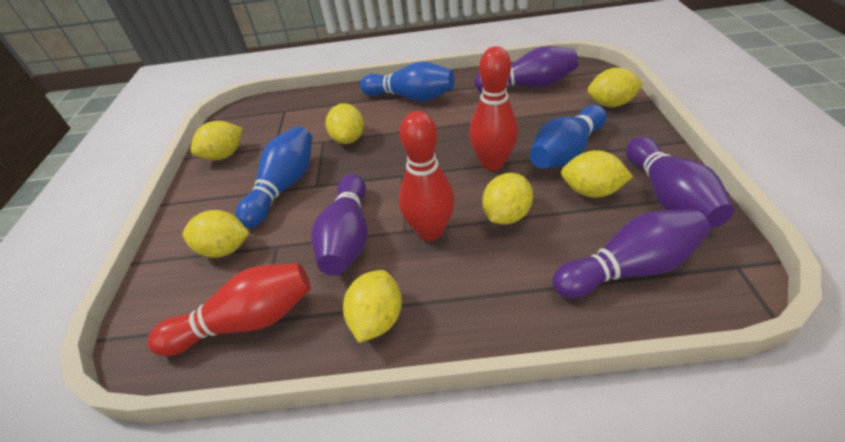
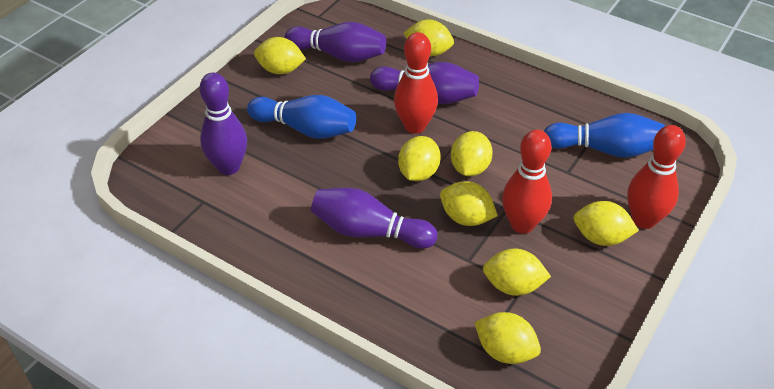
blue bowling pin: 3 -> 2
yellow lemon: 7 -> 8

